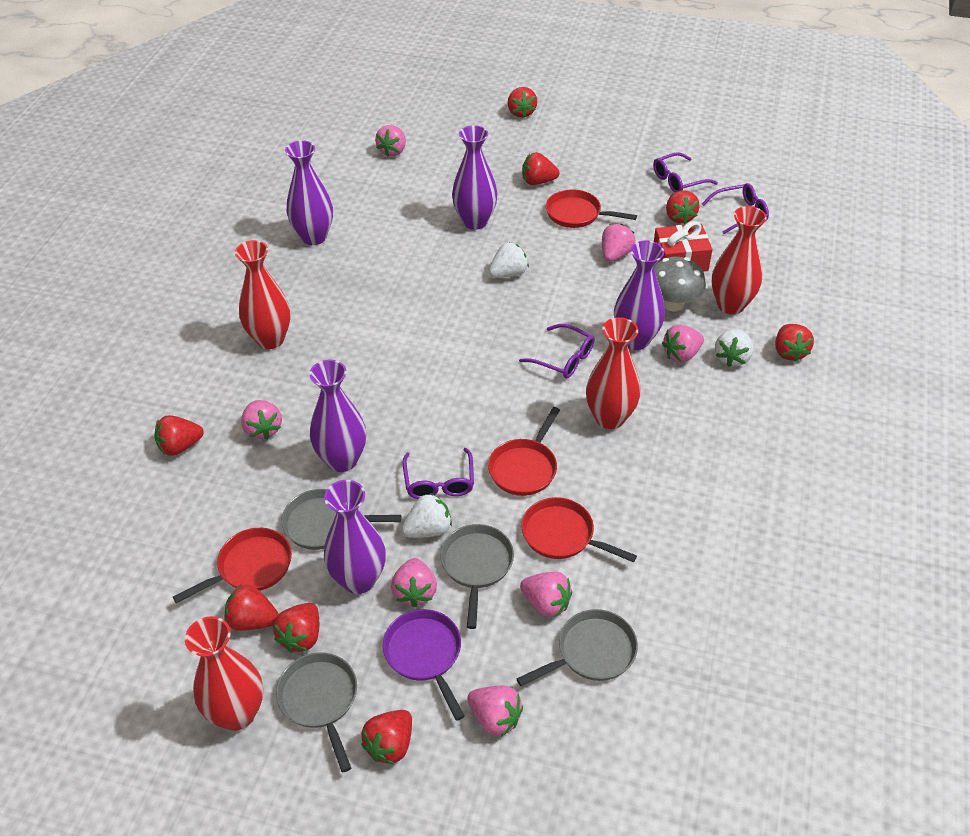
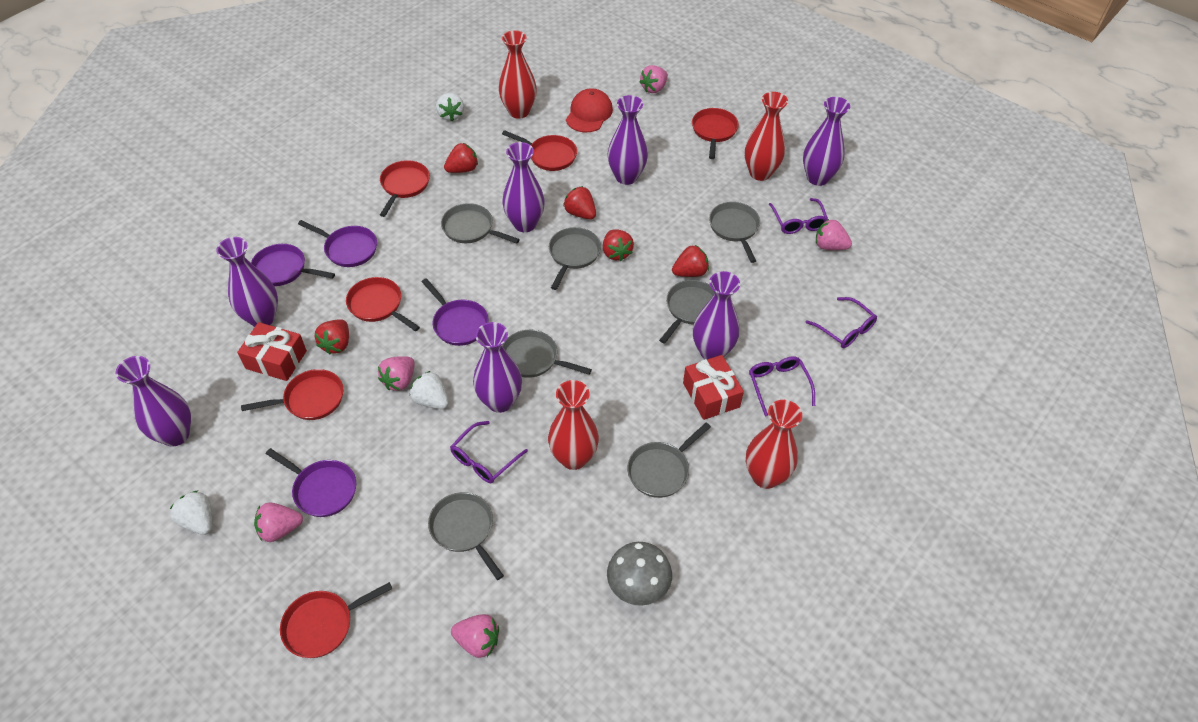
grey pan: 4 -> 7
pink strawberry: 7 -> 5
purple pan: 1 -> 4
purple vase: 5 -> 7
red cap: 0 -> 1
red gift: 1 -> 2
red pan: 4 -> 6
red strawberry: 8 -> 5

